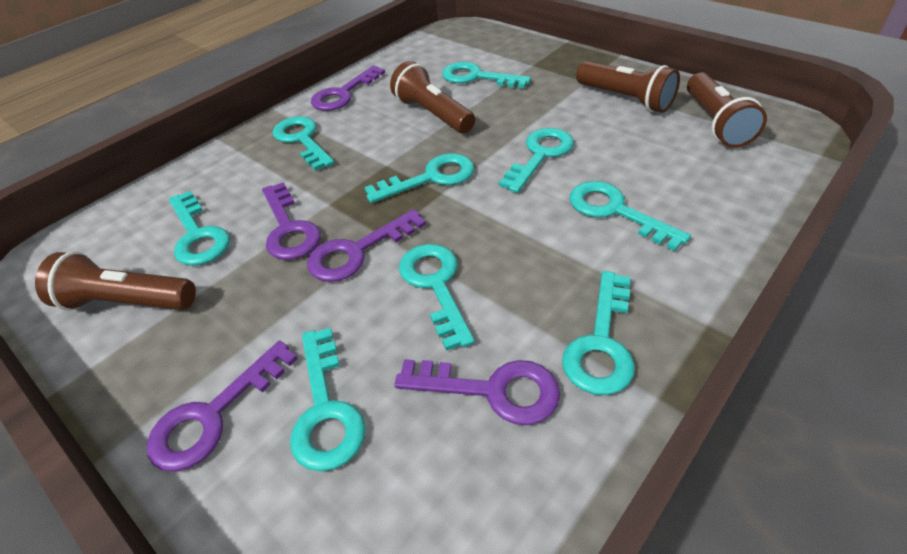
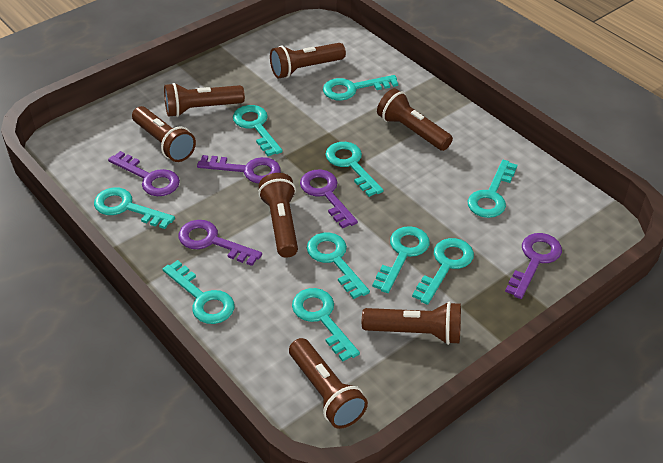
brown flashlight: 4 -> 7
turquoise key: 9 -> 10

